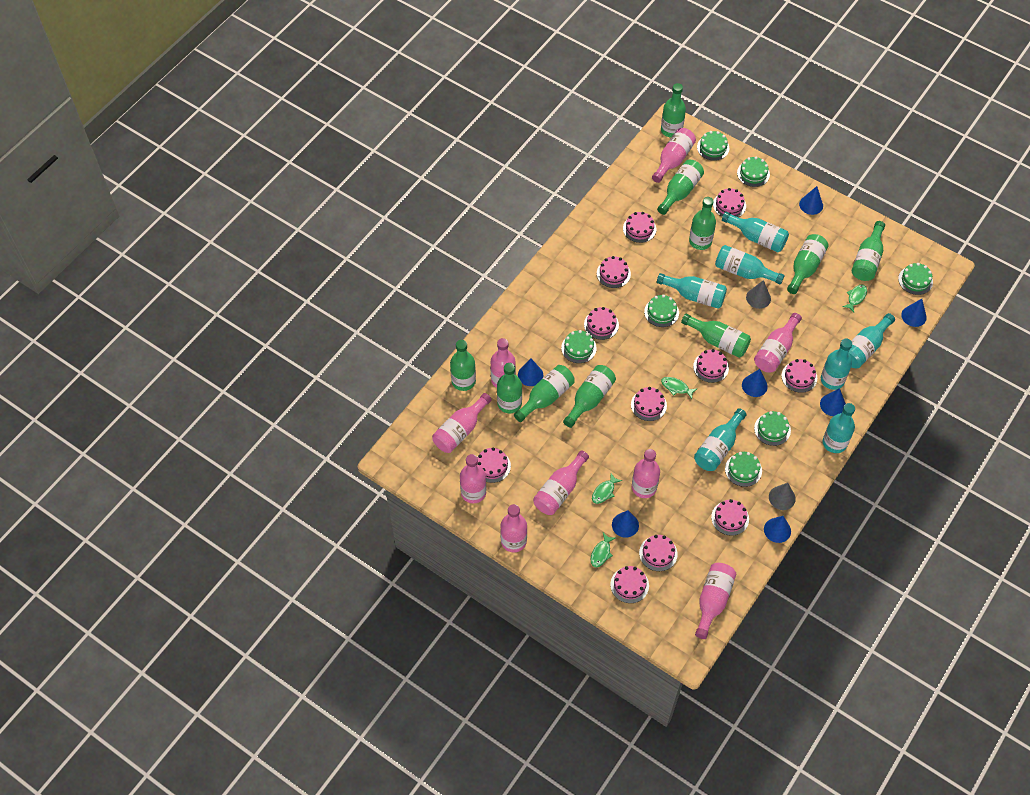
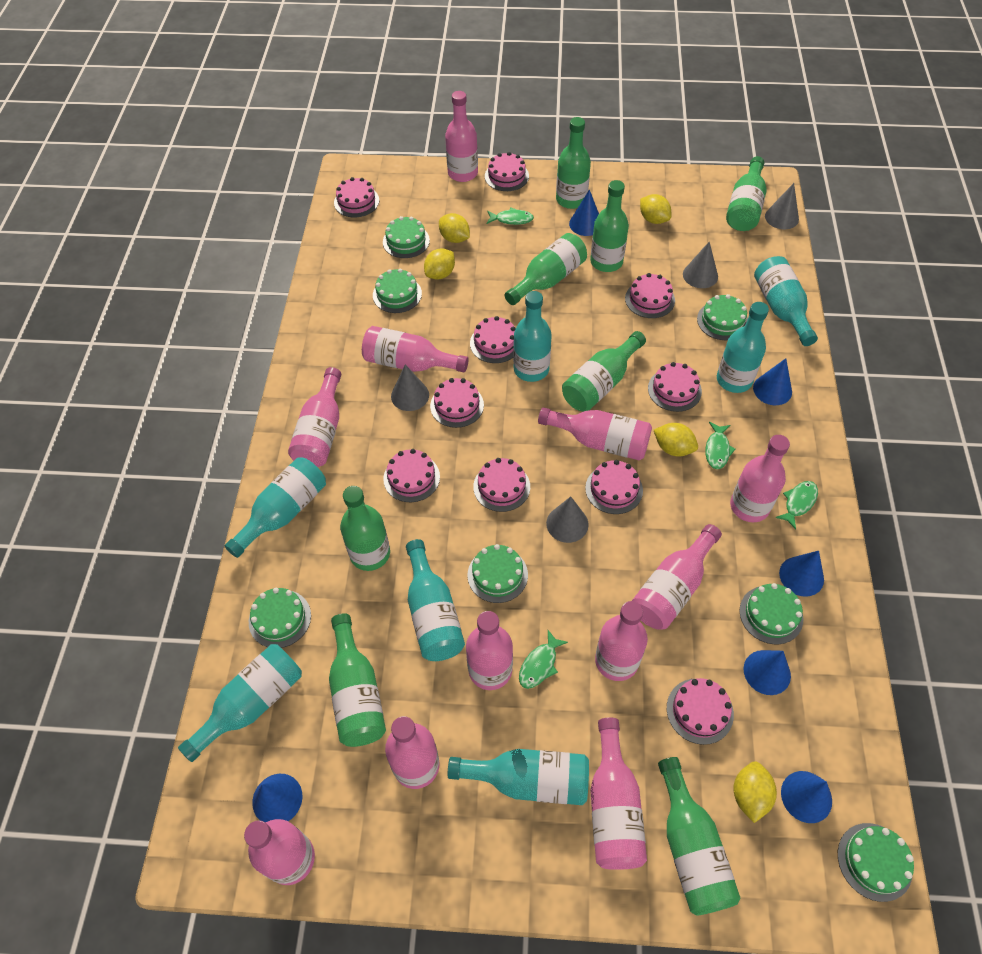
blue cone: 7 -> 6
green bottle: 10 -> 8
grey cone: 2 -> 4
pink bottle: 9 -> 11
pink cake: 11 -> 10
yellow lemon: 0 -> 5

